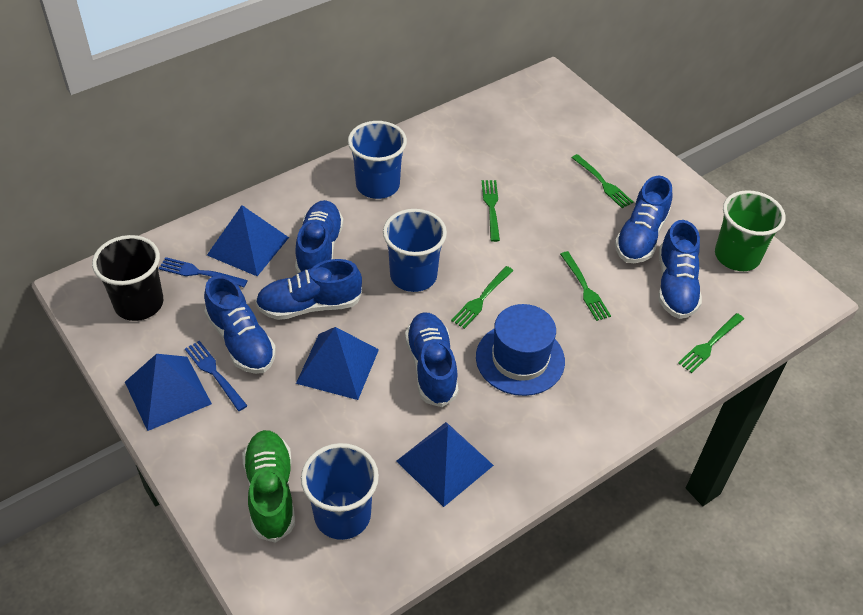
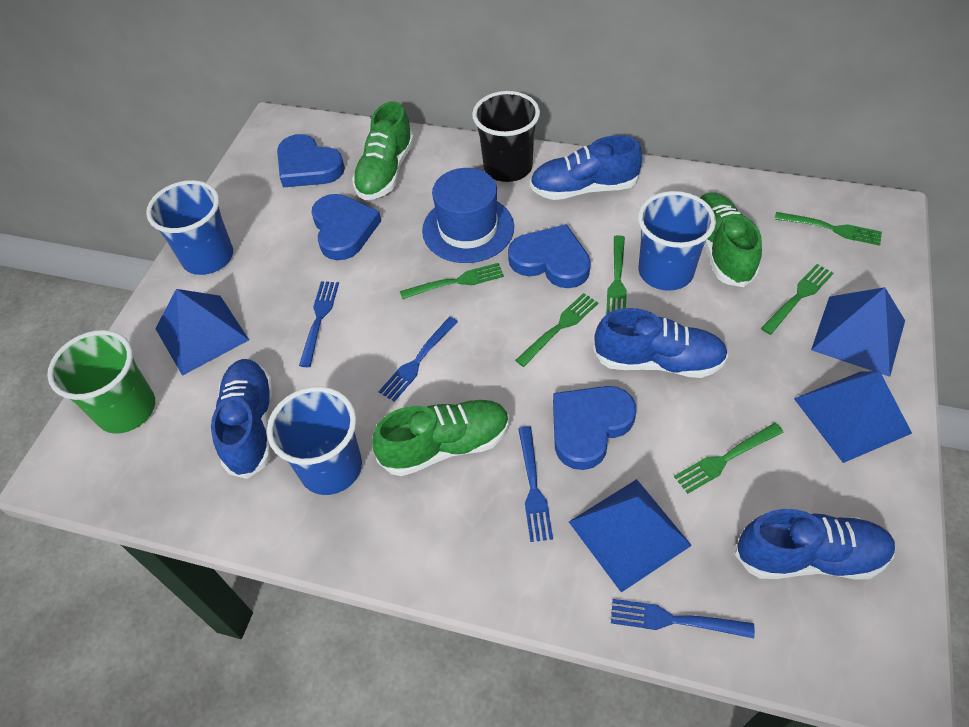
blue fork: 2 -> 4
blue heart: 0 -> 4
blue shoe: 6 -> 4
green fork: 5 -> 6
green shoe: 1 -> 3

